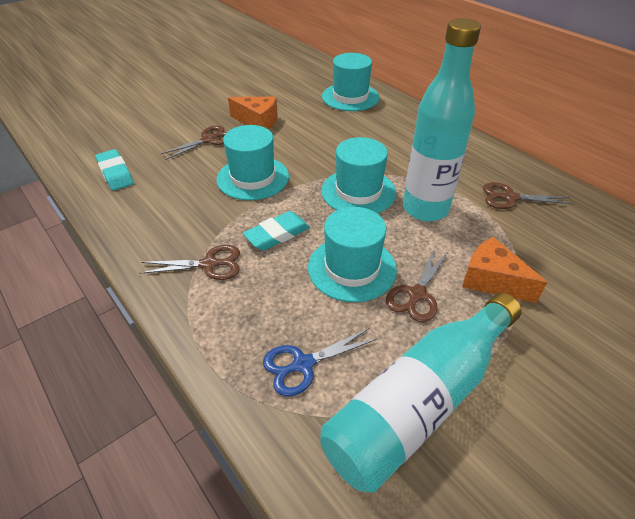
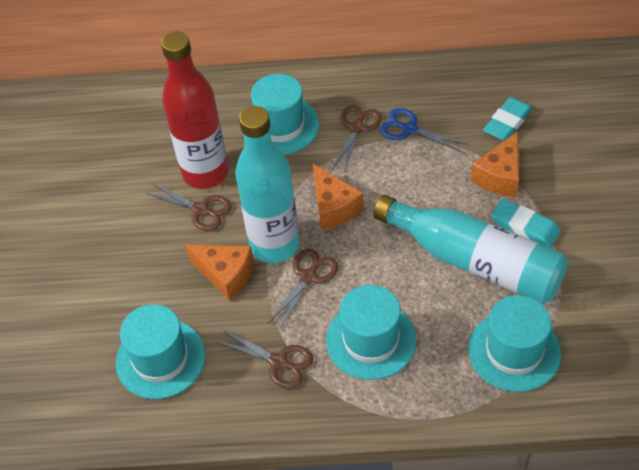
orange cheese: 2 -> 3
red bottle: 0 -> 1

